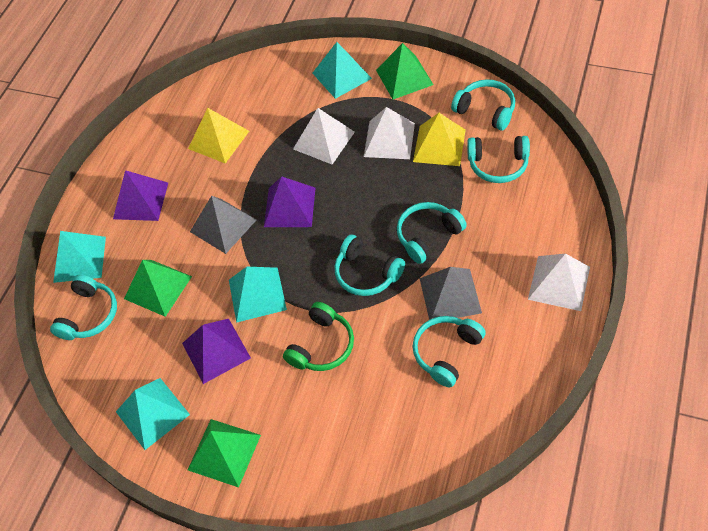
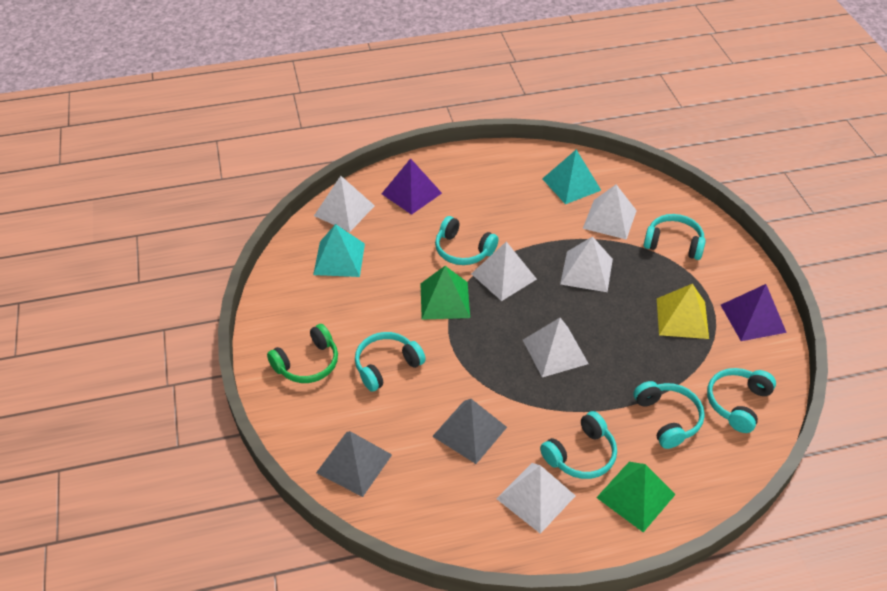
green pyramid: 3 -> 2
purple pyramid: 3 -> 2
turquoise pyramid: 4 -> 2
white pyramid: 3 -> 6
yellow pyramid: 2 -> 1

